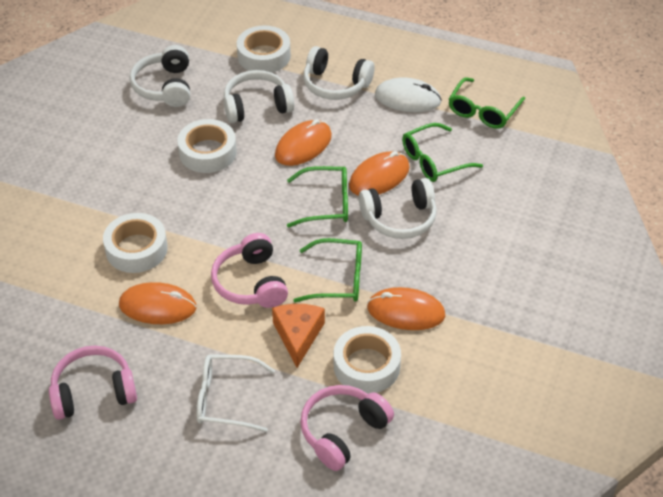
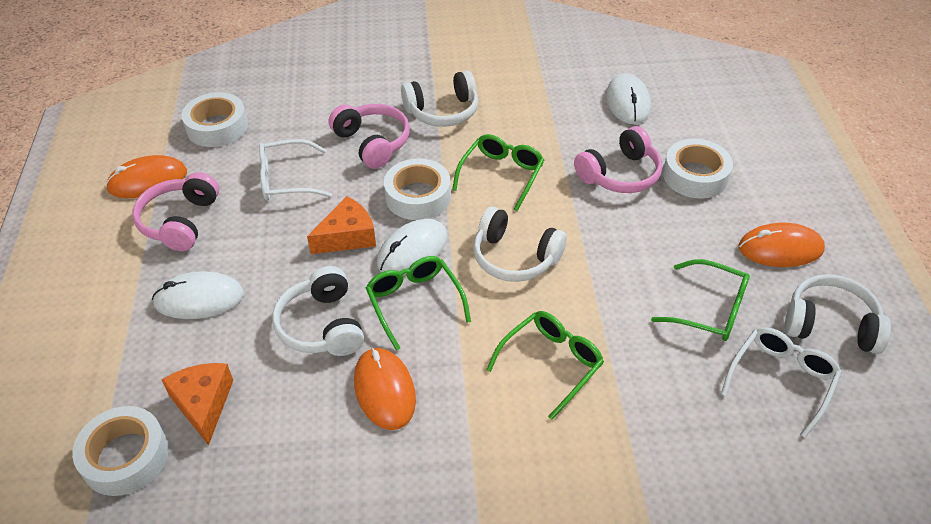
orange cheese: 1 -> 2
orange mouse: 4 -> 3
white glasses: 1 -> 2
white mouse: 1 -> 3

